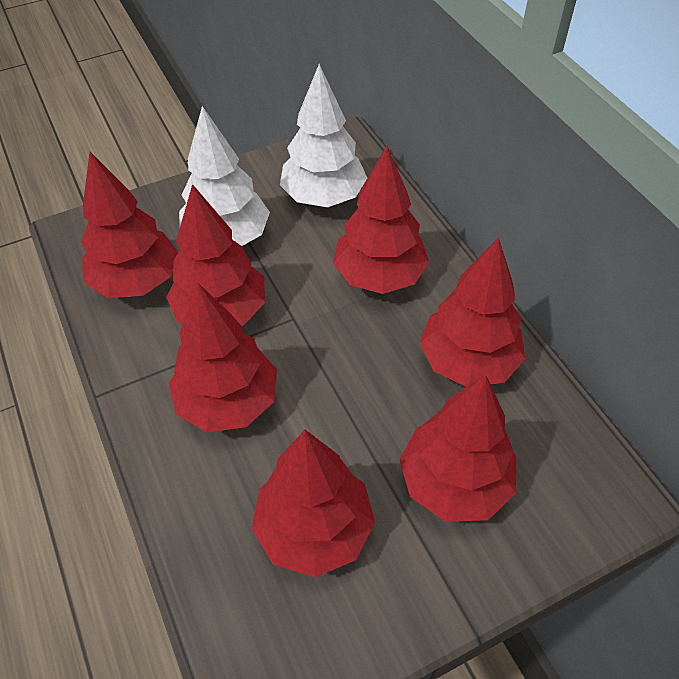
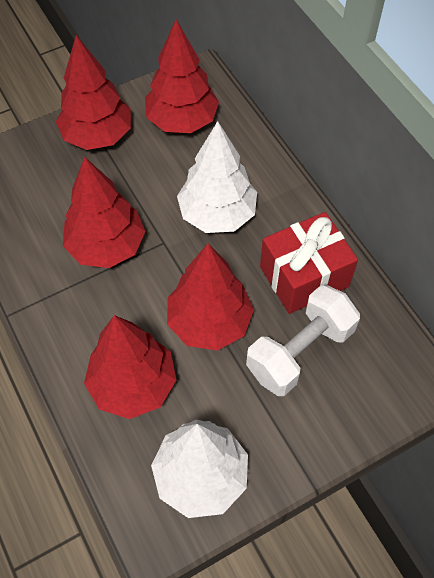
red gift: 0 -> 1
red tree: 7 -> 5
white dumbbell: 0 -> 1

